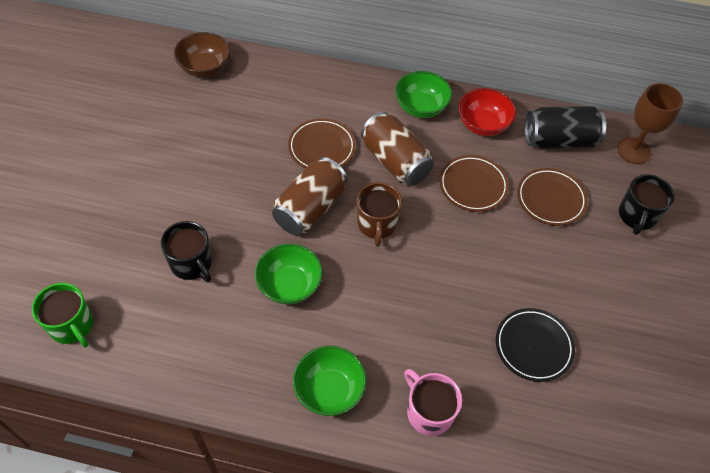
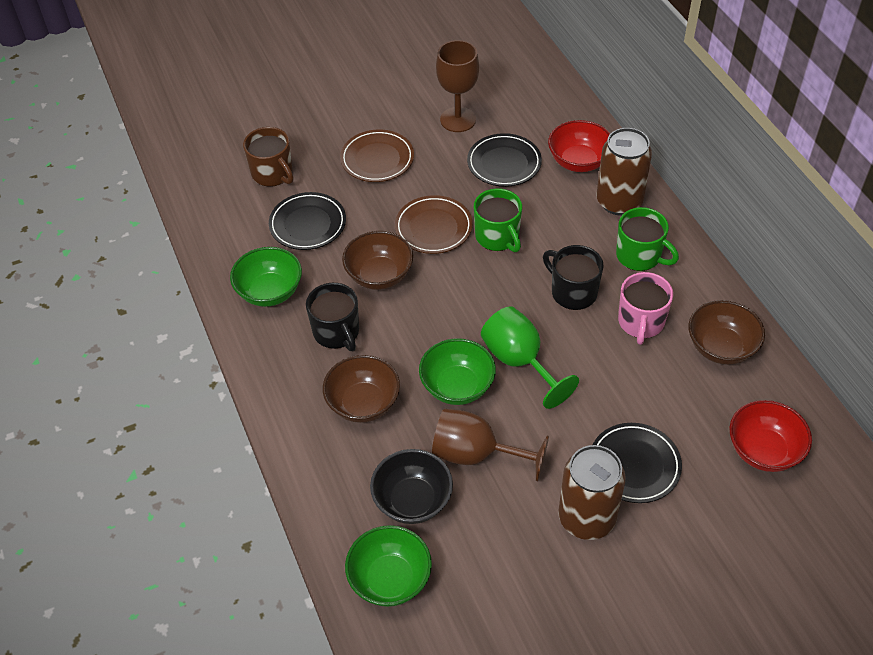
black bowl: 0 -> 1
black can: 1 -> 0
black plate: 1 -> 3
brown bowl: 1 -> 3
brown goblet: 1 -> 2
brown plate: 3 -> 2
green goblet: 0 -> 1
green mug: 1 -> 2
red bowl: 1 -> 2

